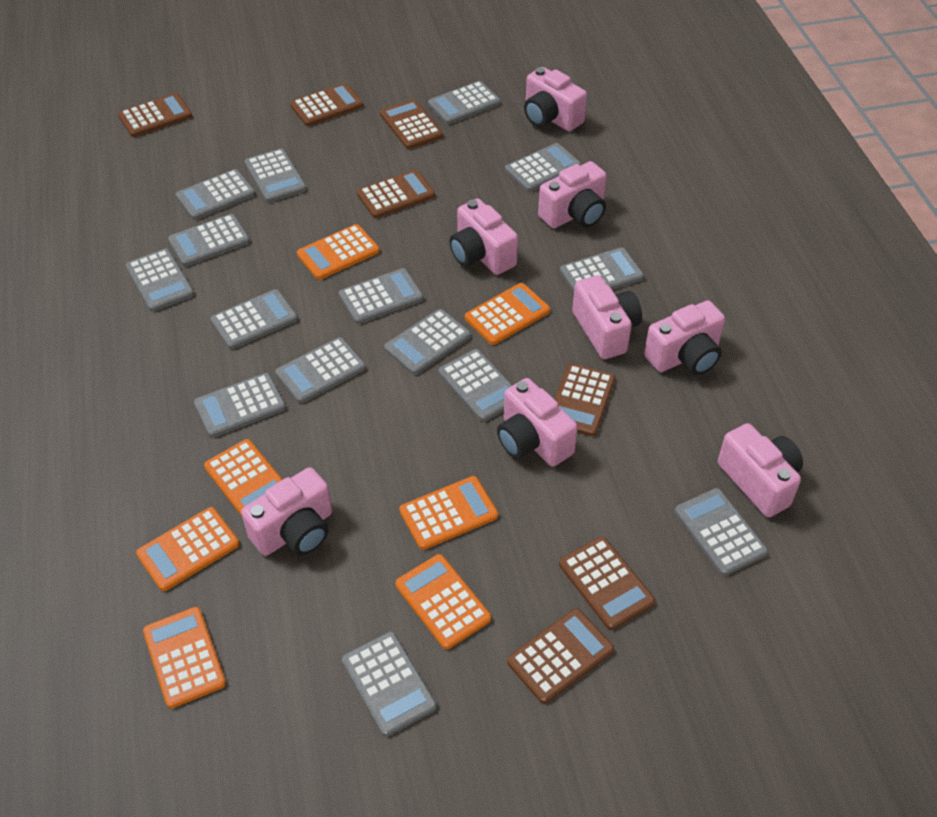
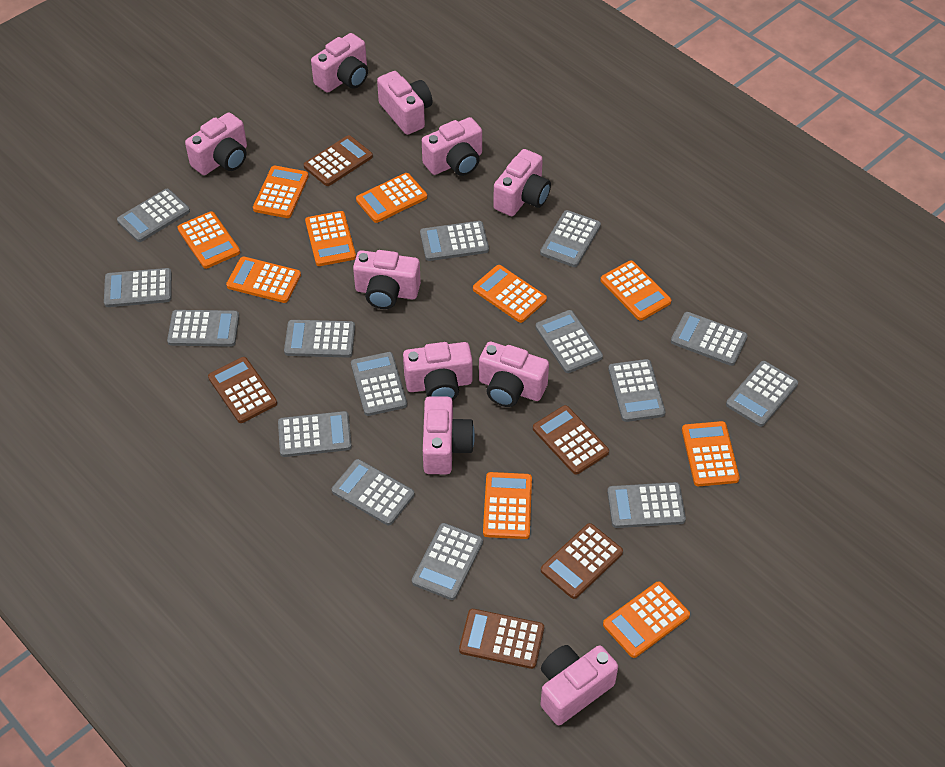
brown calculator: 7 -> 5
orange calculator: 7 -> 10
pink camera: 8 -> 10

